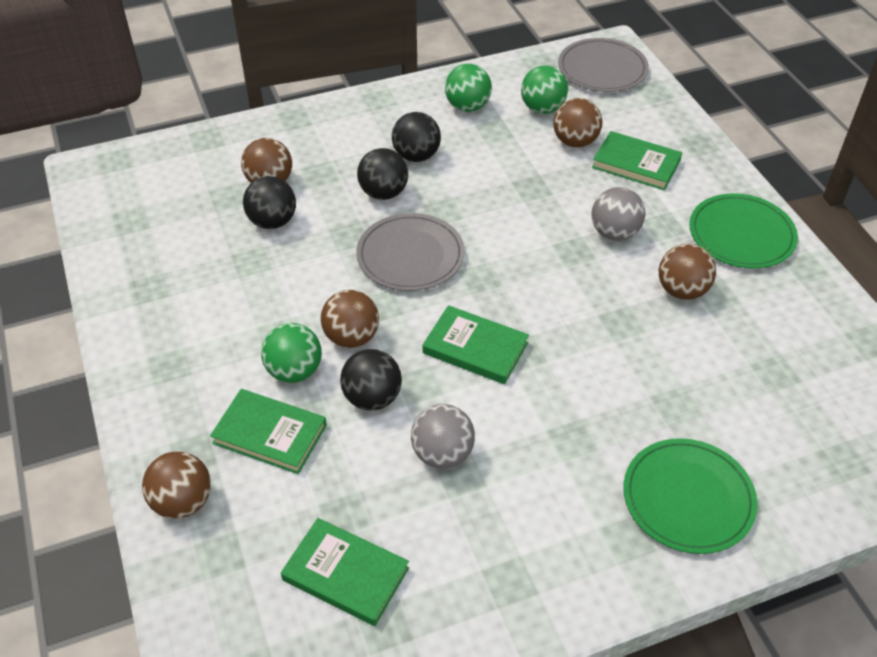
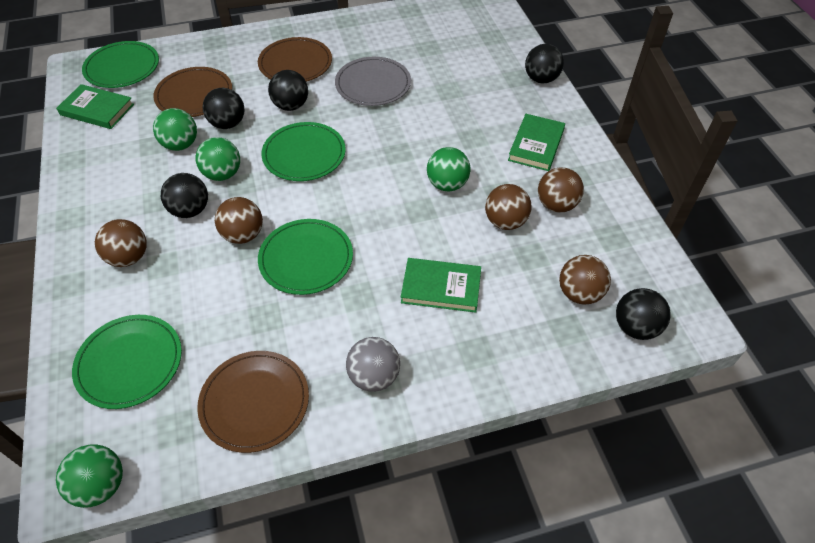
black ball: 4 -> 5
brown plate: 0 -> 3
green ball: 3 -> 4
green book: 4 -> 3
green plate: 2 -> 4
grey ball: 2 -> 1
grey plate: 2 -> 1

